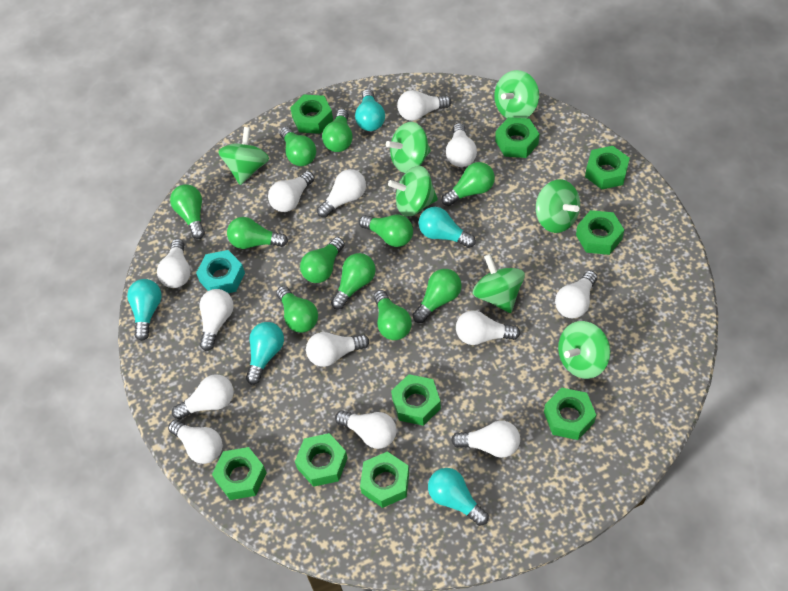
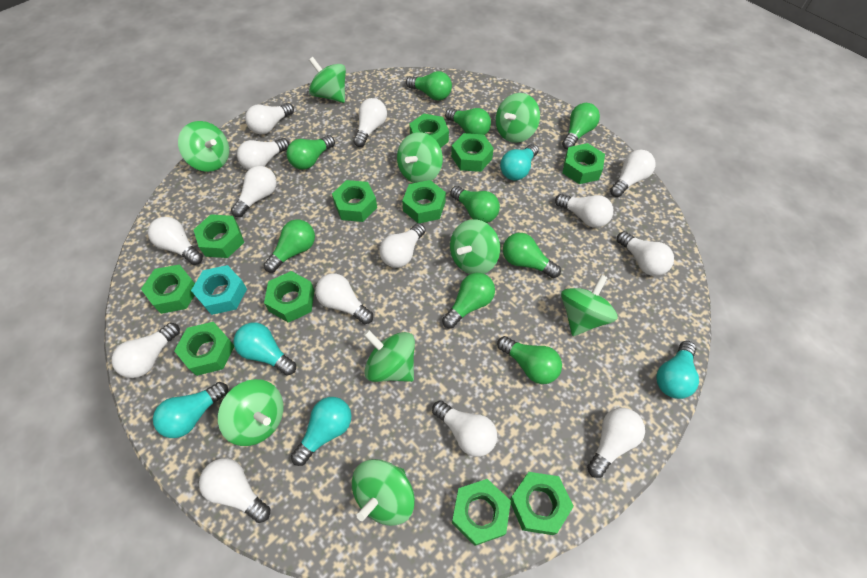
green light bulb: 11 -> 9
green nut: 9 -> 11
green spinning top: 7 -> 9
white light bulb: 13 -> 14

